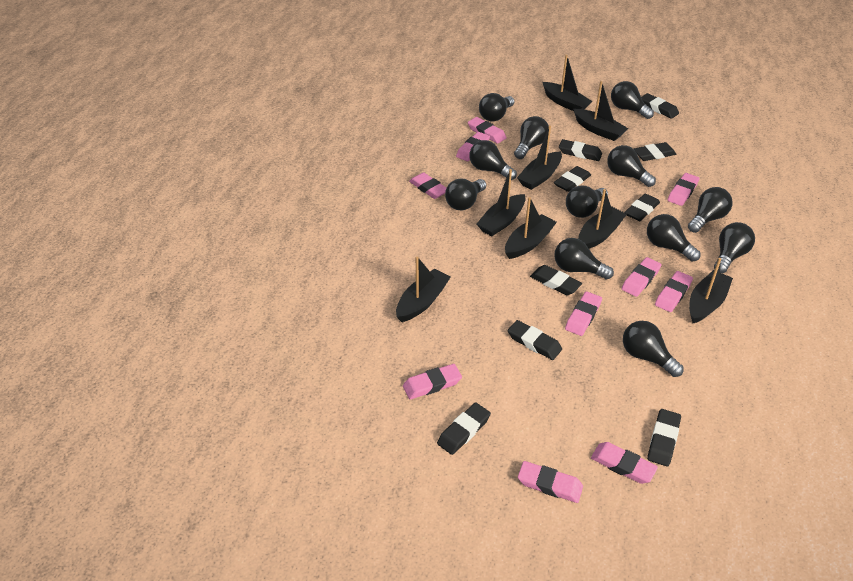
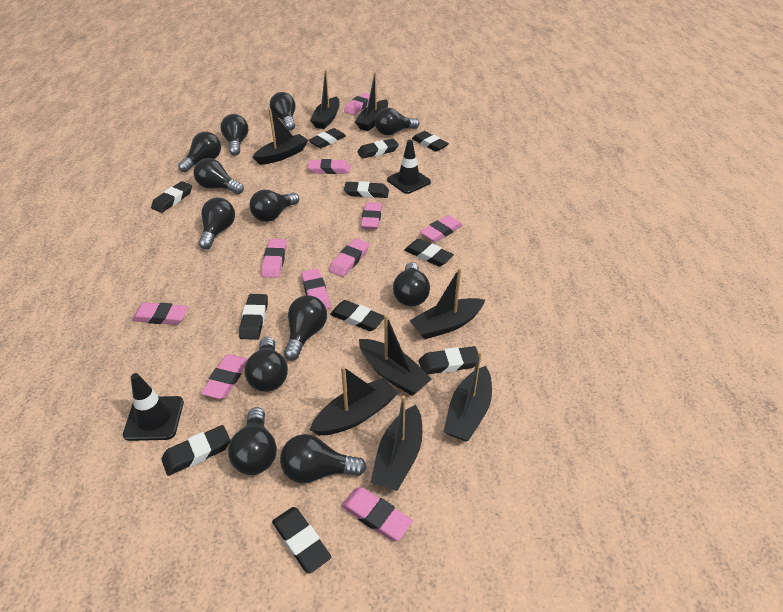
black eraser: 9 -> 11
black traffic cone: 0 -> 2

